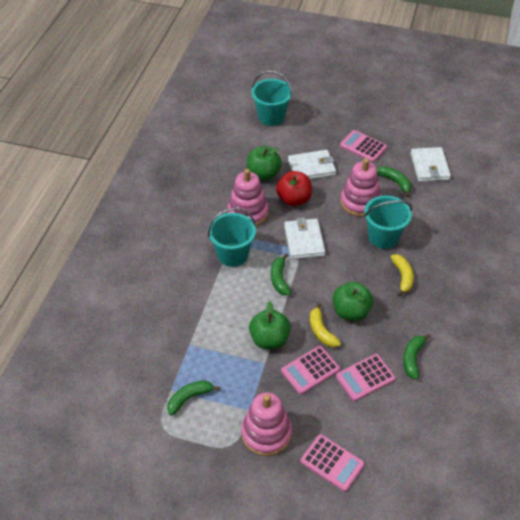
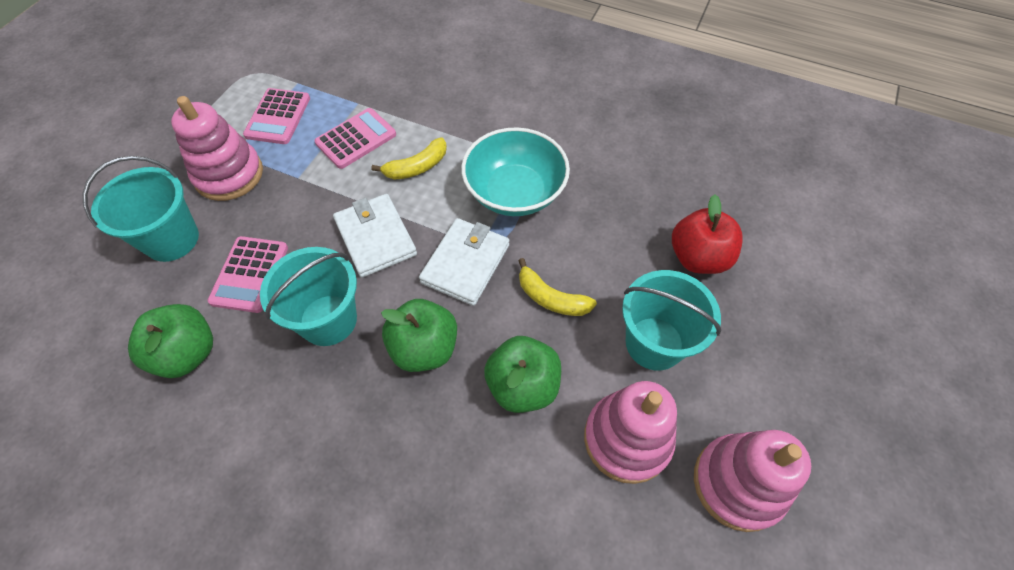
green banana: 4 -> 0
pink calculator: 4 -> 3
turquoise bowl: 0 -> 1
white wallet: 3 -> 2

